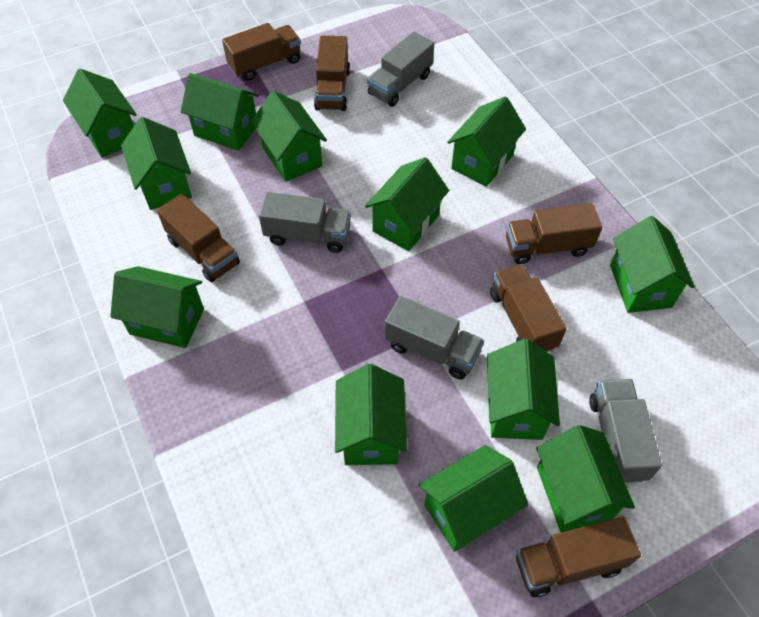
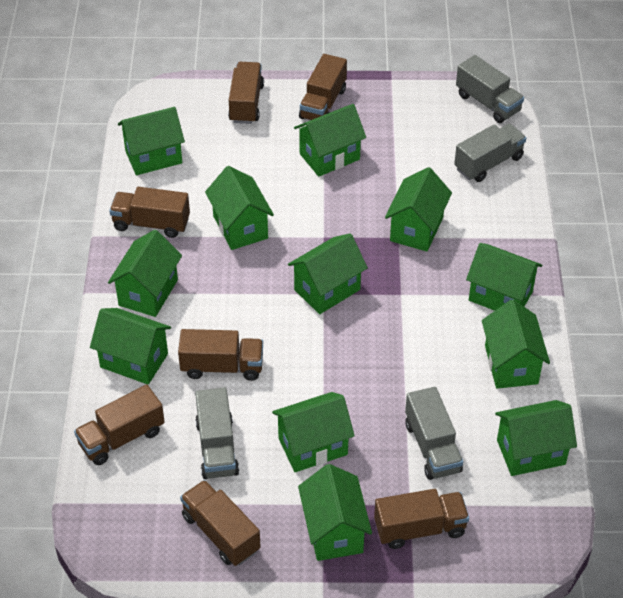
brown truck: 6 -> 7

